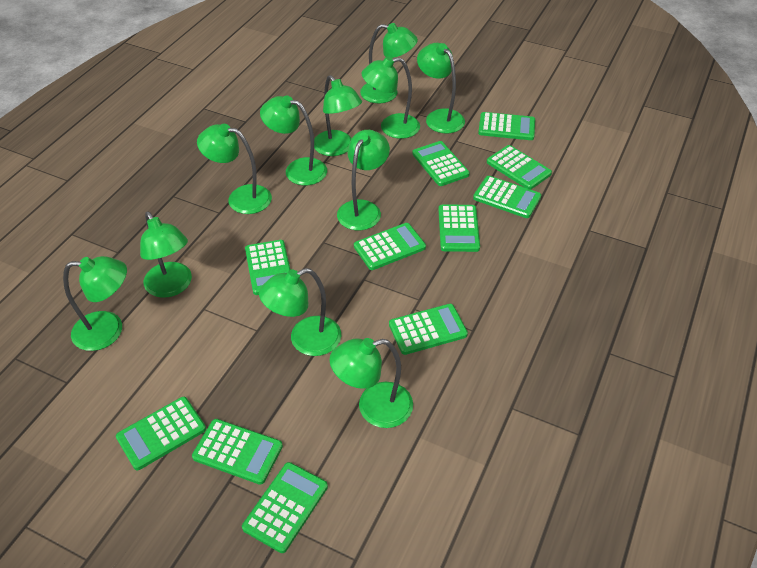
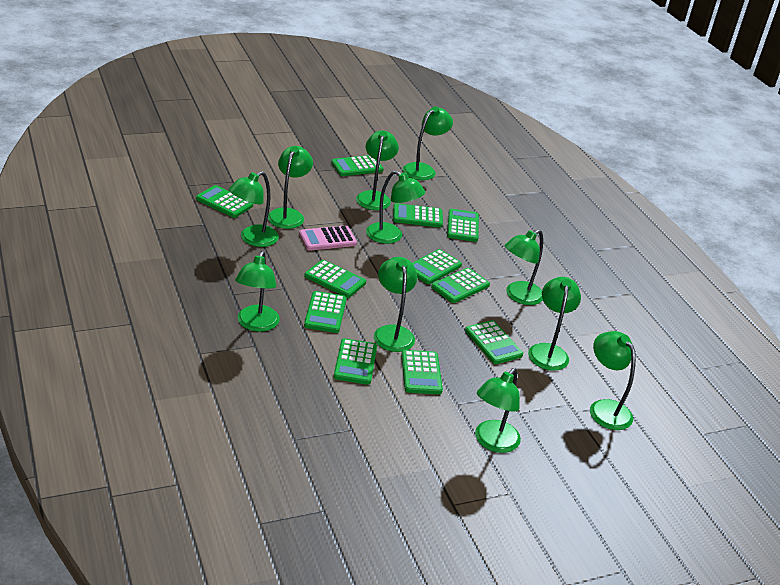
pink calculator: 0 -> 1

